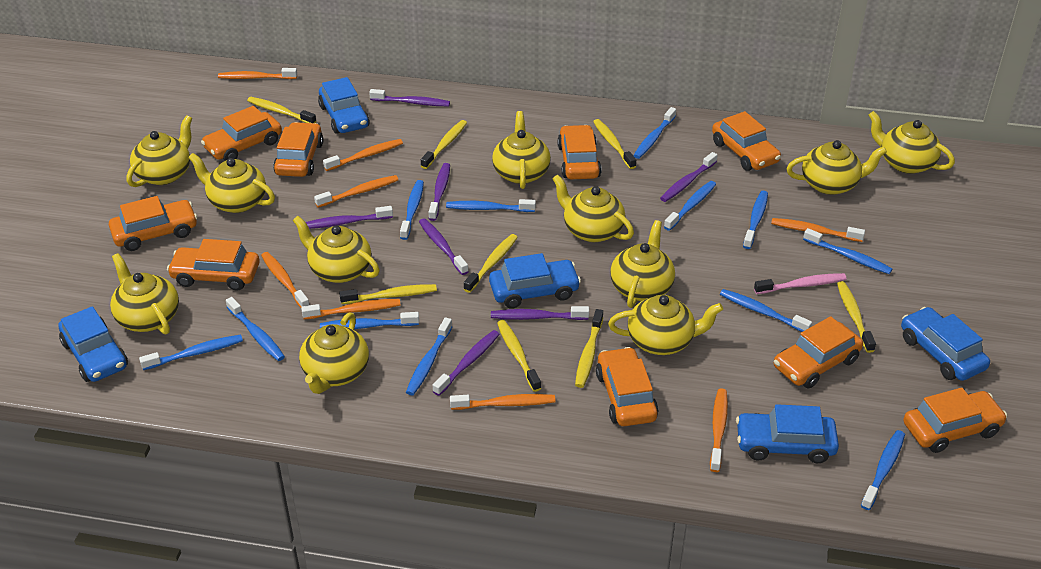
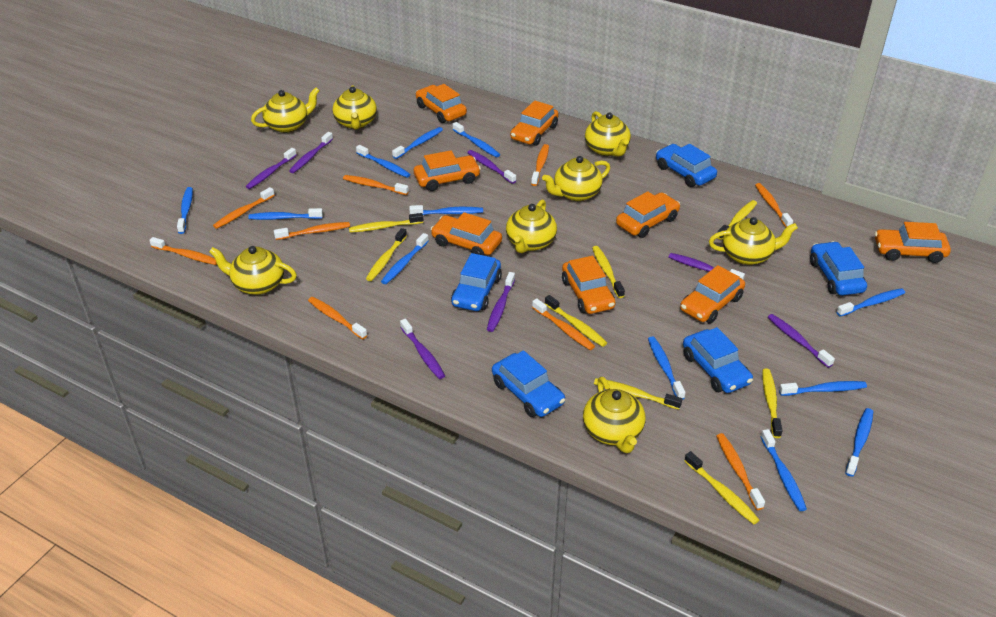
orange car: 9 -> 8
orange toothbrush: 8 -> 9
pink toothbrush: 1 -> 0
yellow teapot: 11 -> 8

